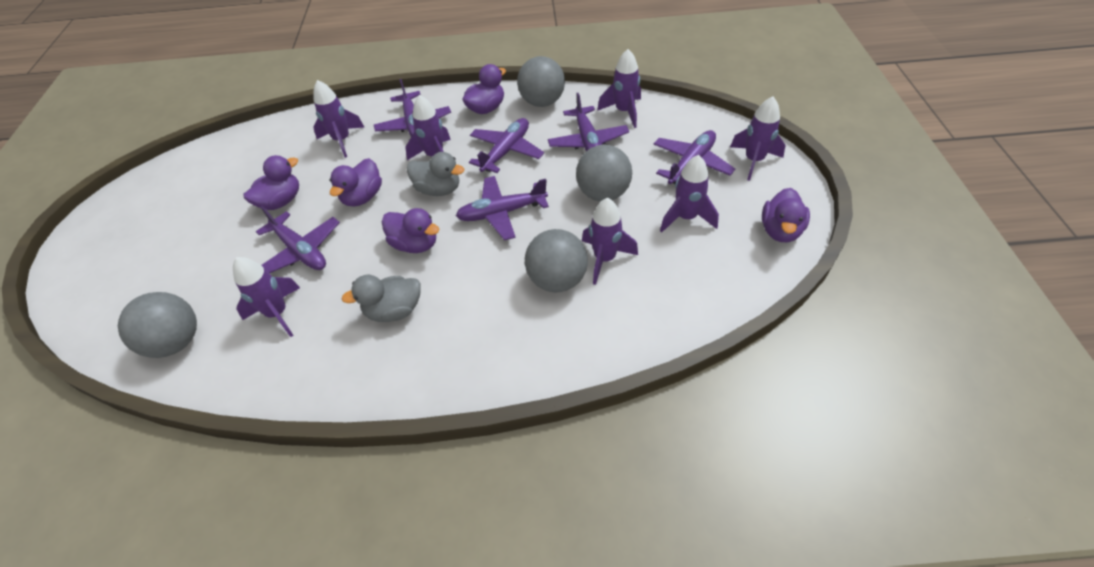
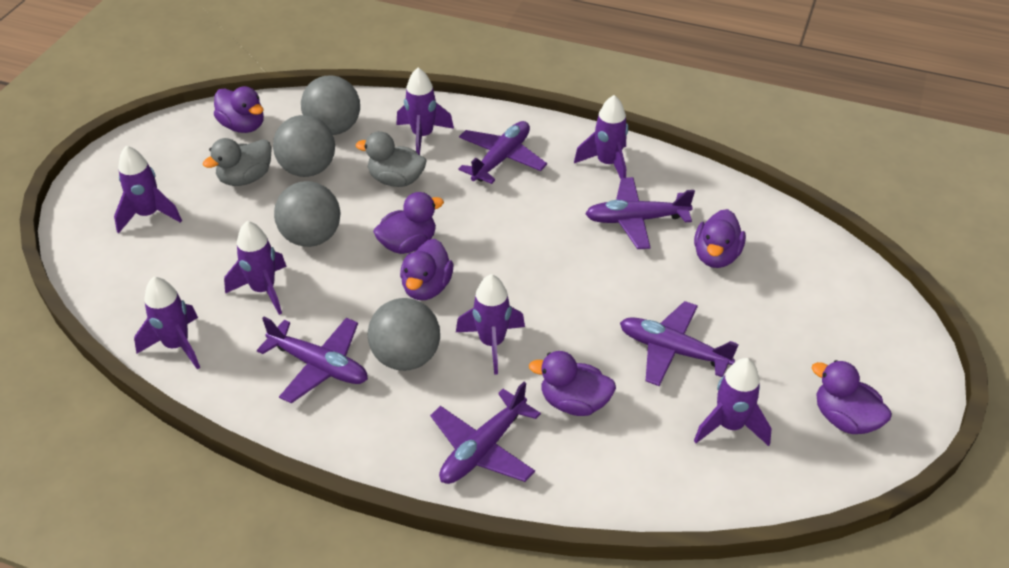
purple duck: 5 -> 6
purple plane: 6 -> 5

